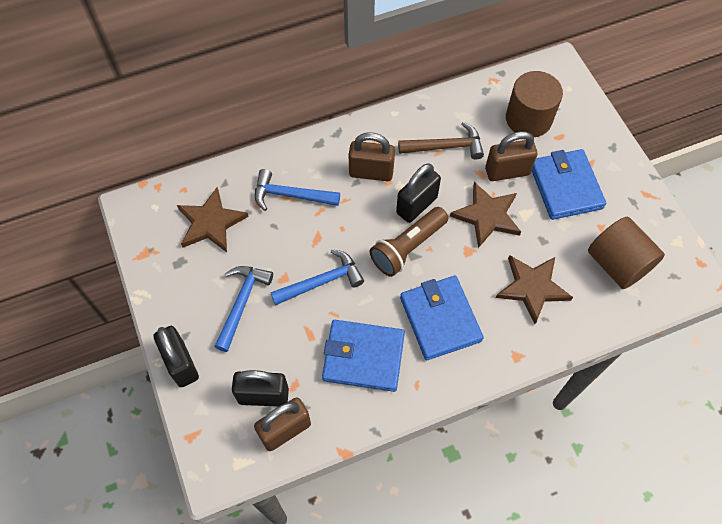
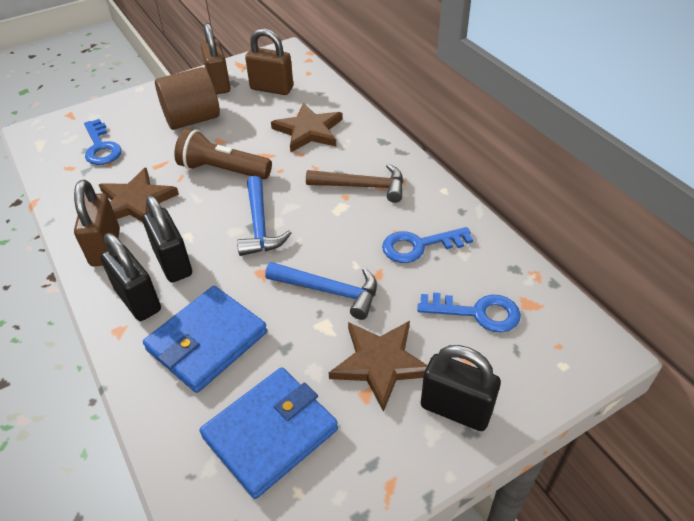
blue hammer: 3 -> 2
blue key: 0 -> 3
blue wallet: 3 -> 2
brown cylinder: 2 -> 1

